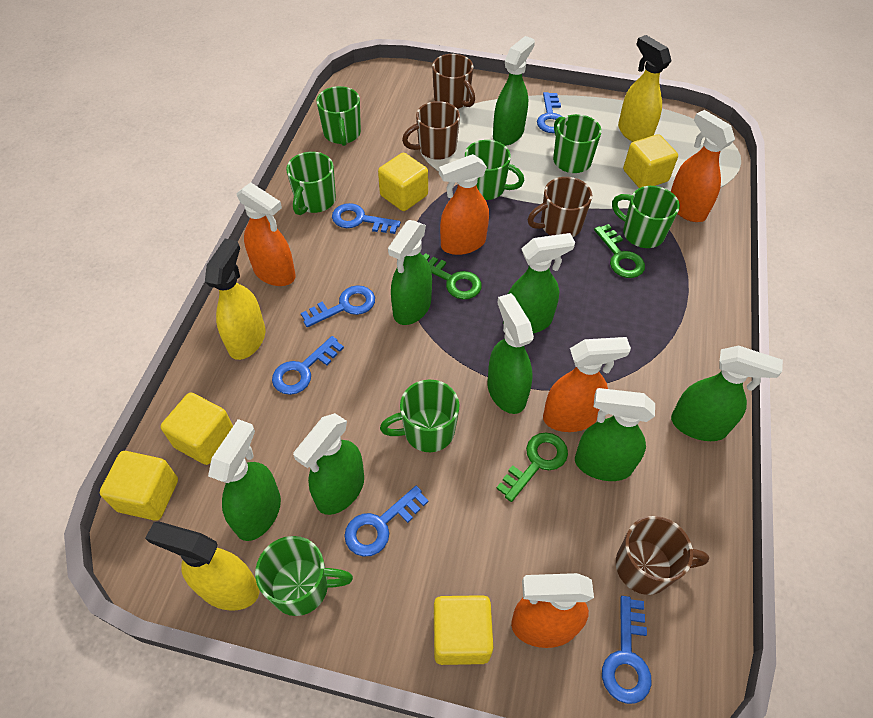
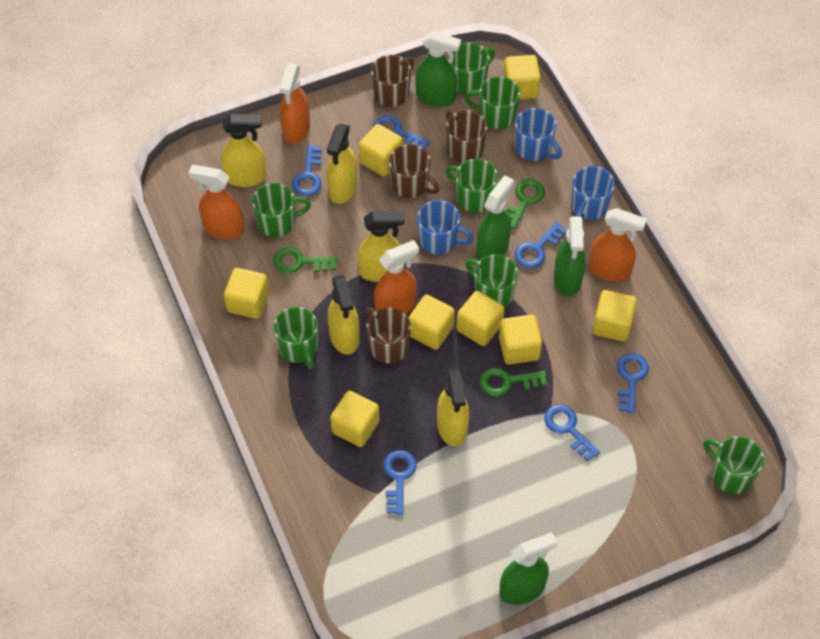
blue mug: 0 -> 3
green spray bottle: 8 -> 4
orange spray bottle: 5 -> 4
yellow cube: 5 -> 8
yellow spray bottle: 3 -> 5

